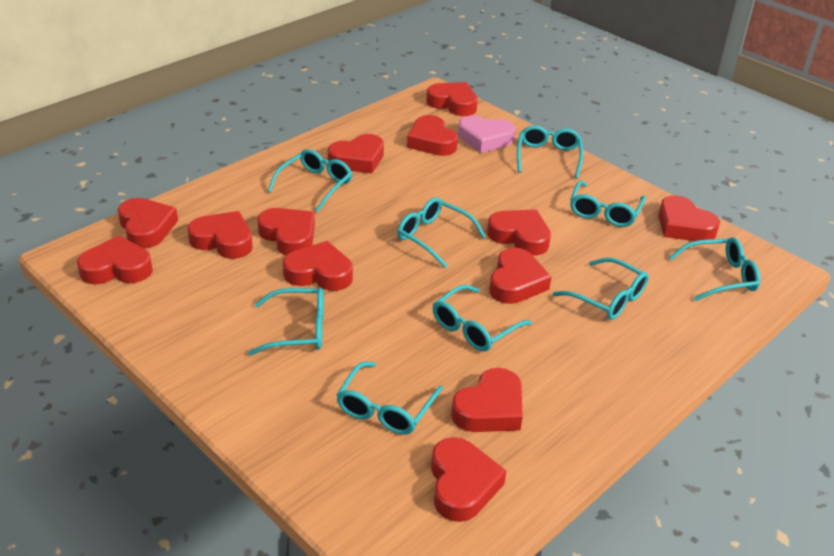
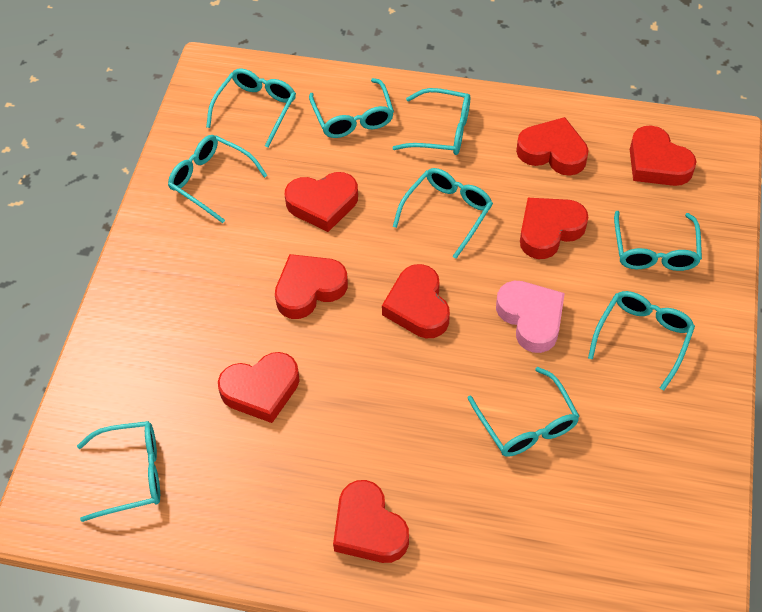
red heart: 13 -> 8

